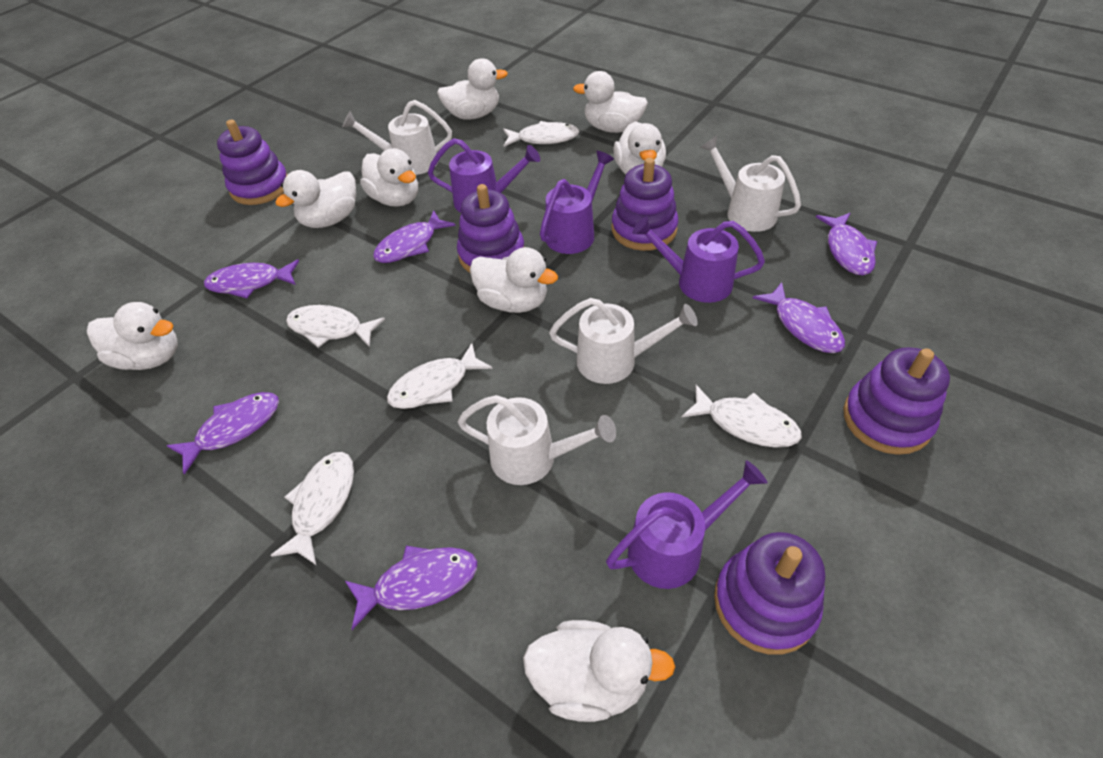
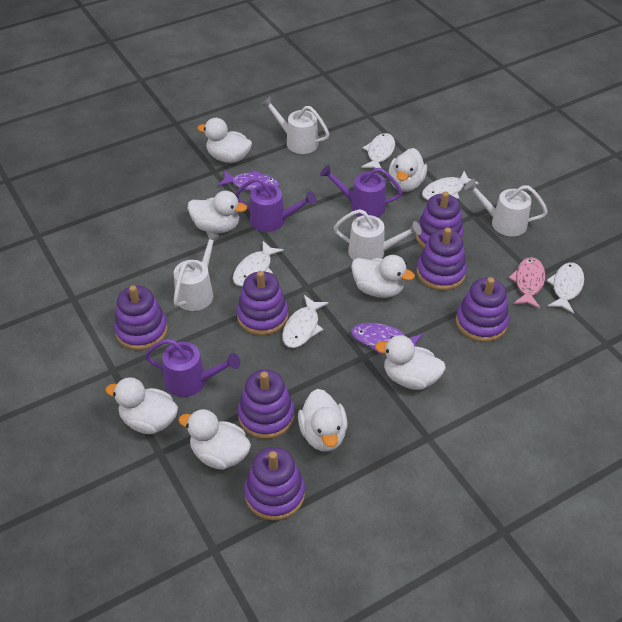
pink fish: 0 -> 1
purple fish: 6 -> 2
purple stacking toy: 5 -> 7
purple watering can: 4 -> 3

